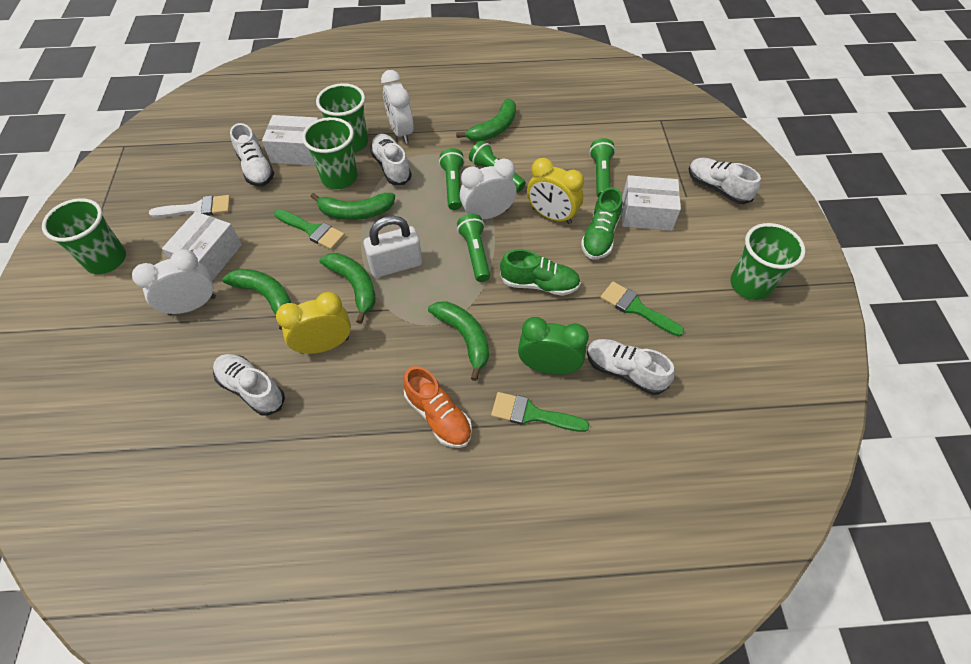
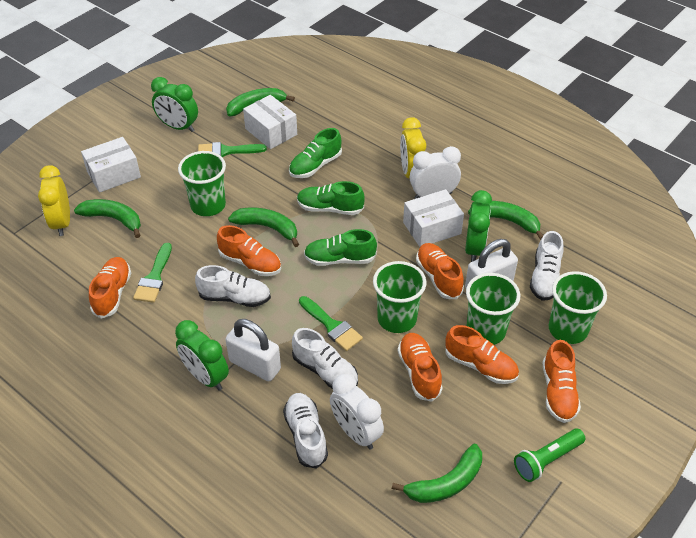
green clock: 1 -> 3
green flashlight: 4 -> 1
green shoe: 2 -> 3
orange shoe: 1 -> 6
white brush: 1 -> 0
white clock: 3 -> 2
white padlock: 1 -> 2
white shoe: 5 -> 4

